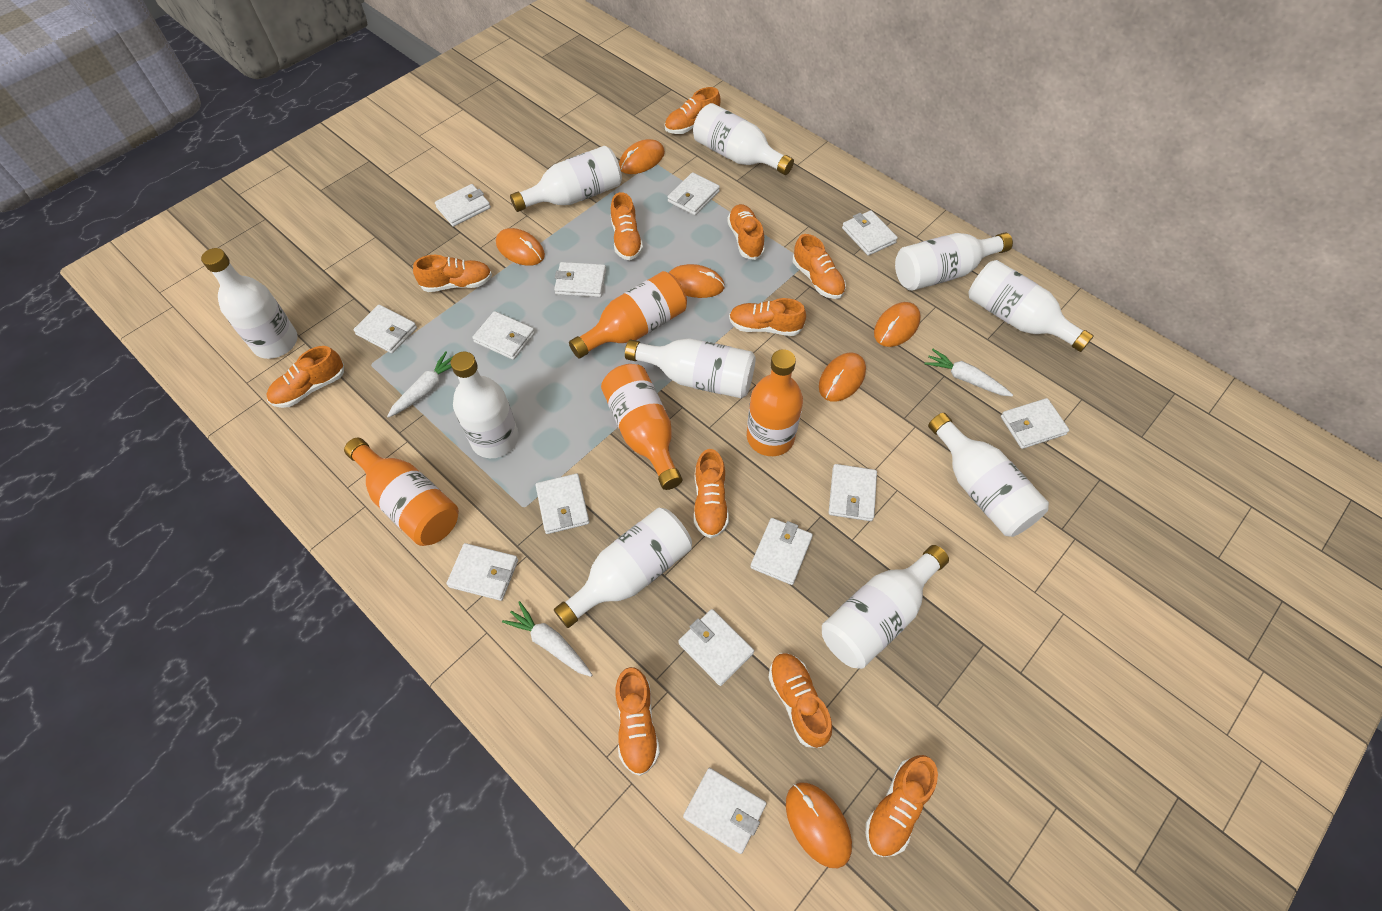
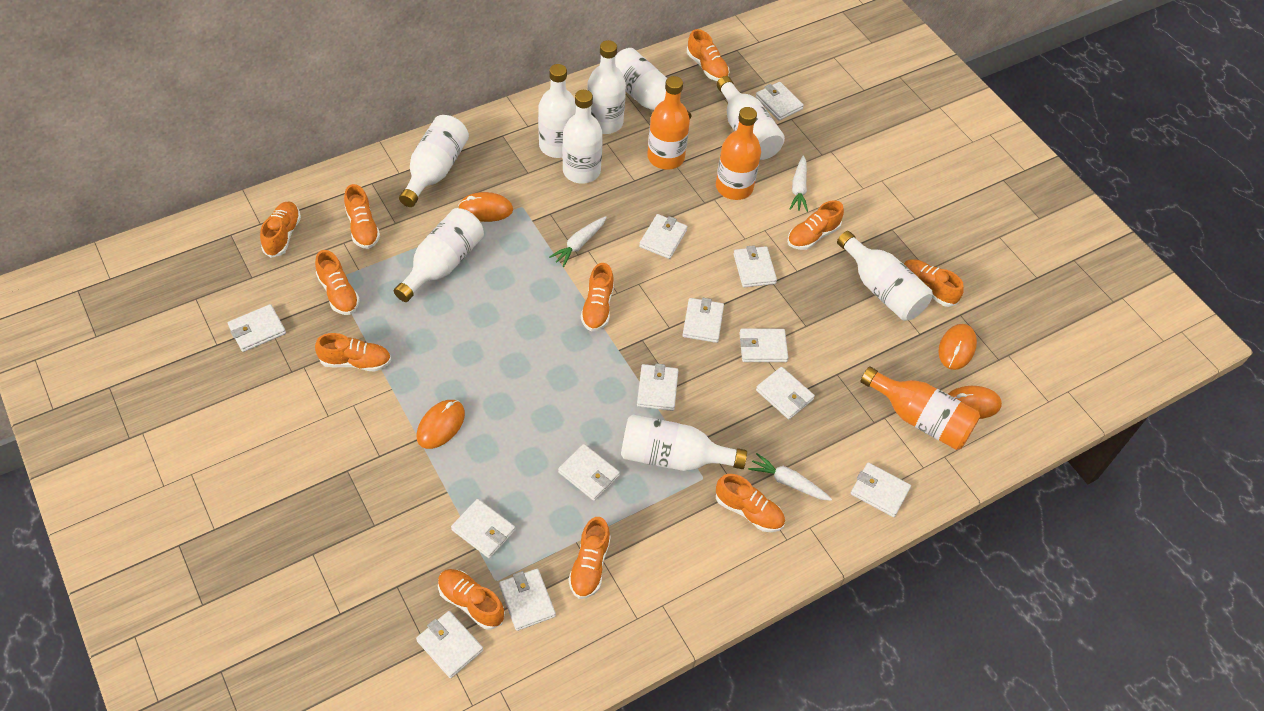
orange bottle: 4 -> 3
orange mouse: 6 -> 4
white bottle: 10 -> 9

